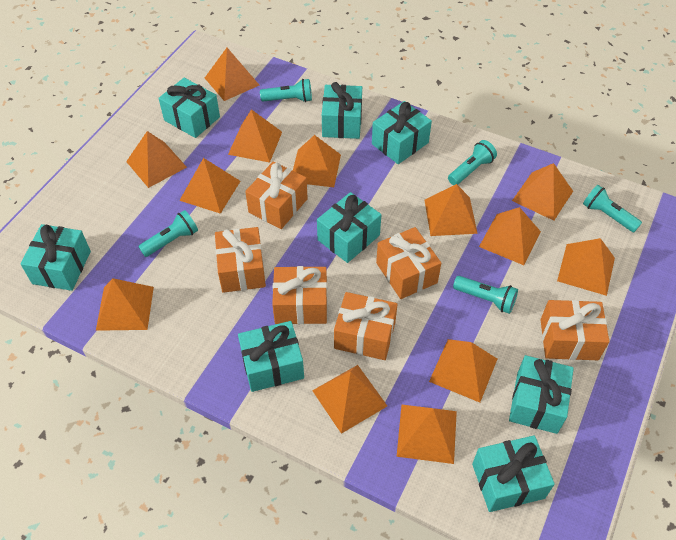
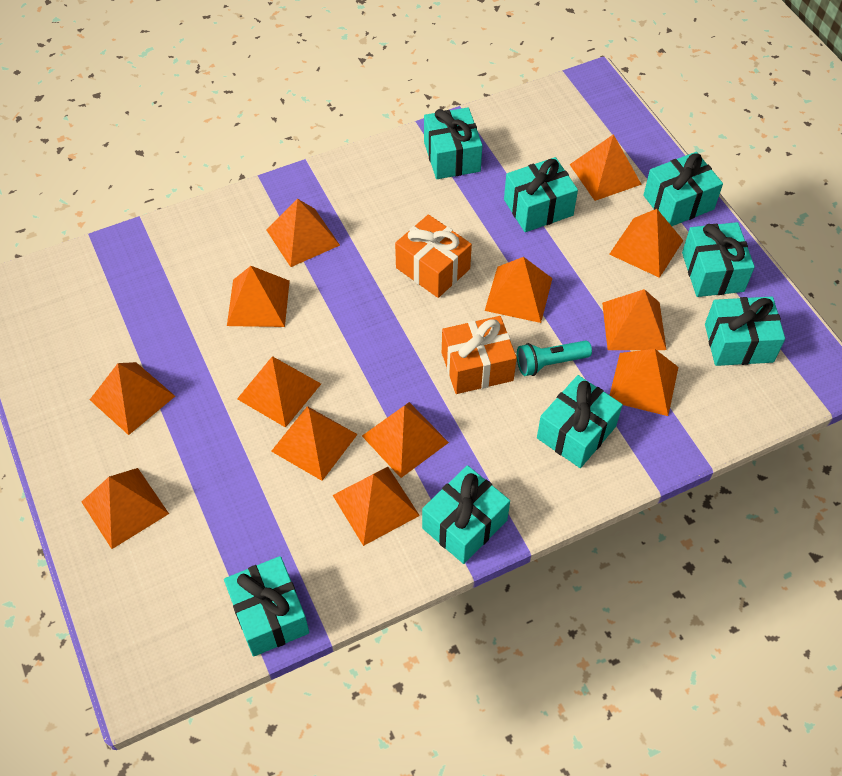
orange gift: 6 -> 2
turquoise flashlight: 5 -> 1

